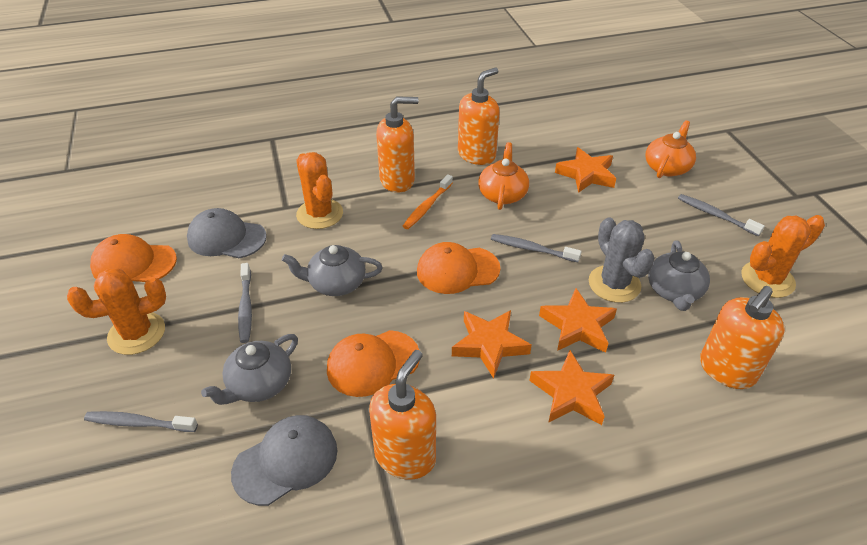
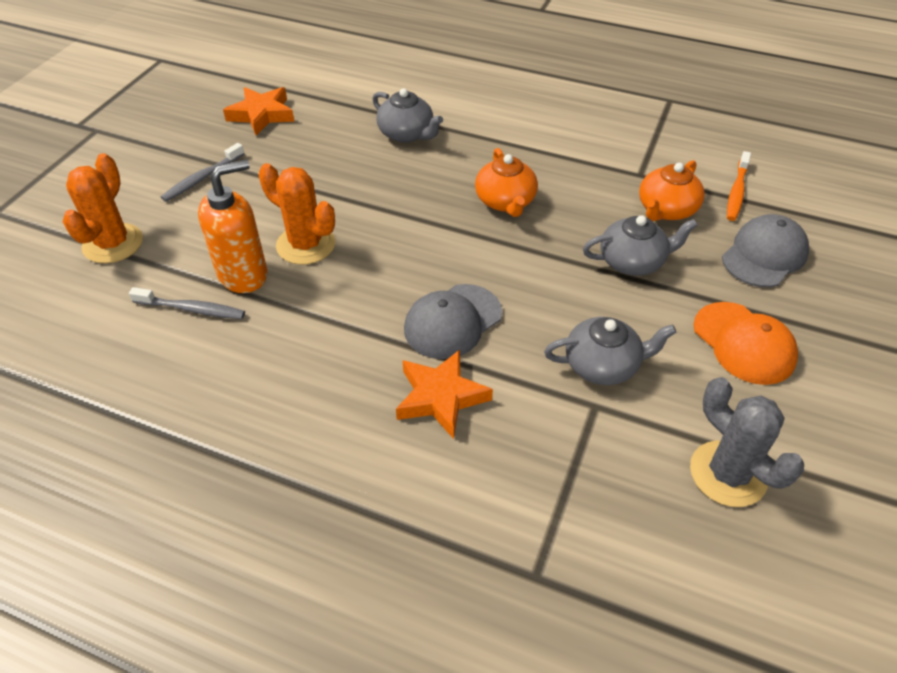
grey toothbrush: 4 -> 2
orange cactus: 3 -> 2
orange cap: 3 -> 1
orange soap dispenser: 4 -> 1
orange star: 4 -> 2

